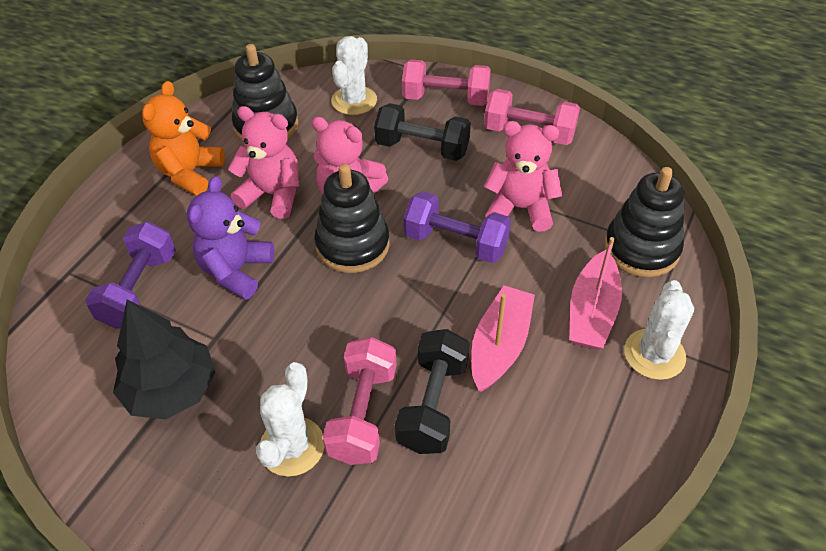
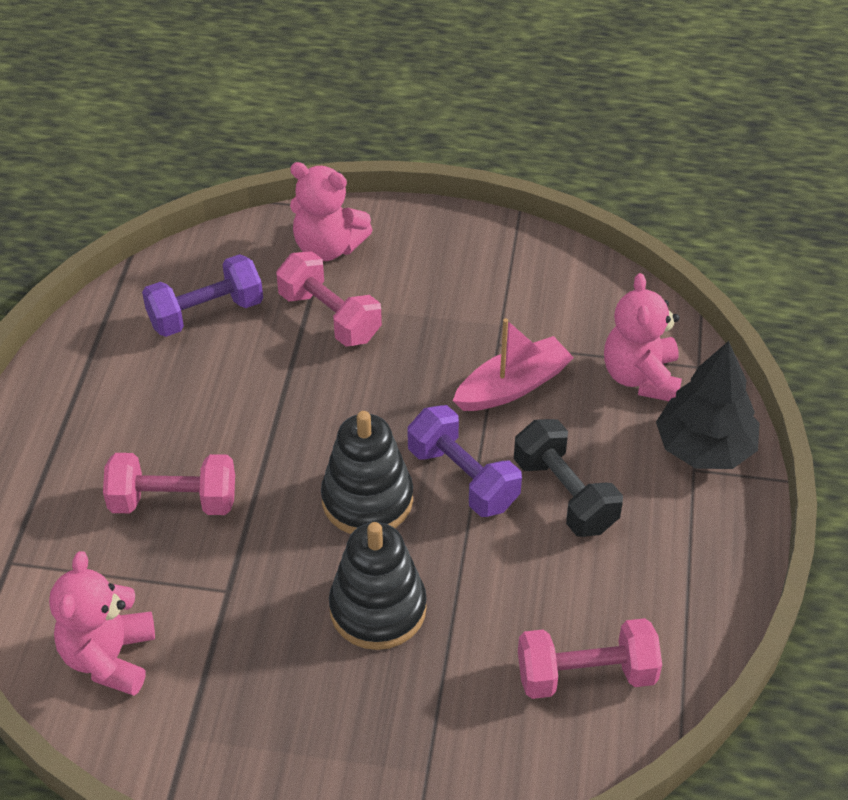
black dumbbell: 2 -> 1
black stacking toy: 3 -> 2
orange teddy bear: 1 -> 0
pink boat: 2 -> 1
purple teddy bear: 1 -> 0
white cactus: 3 -> 0

